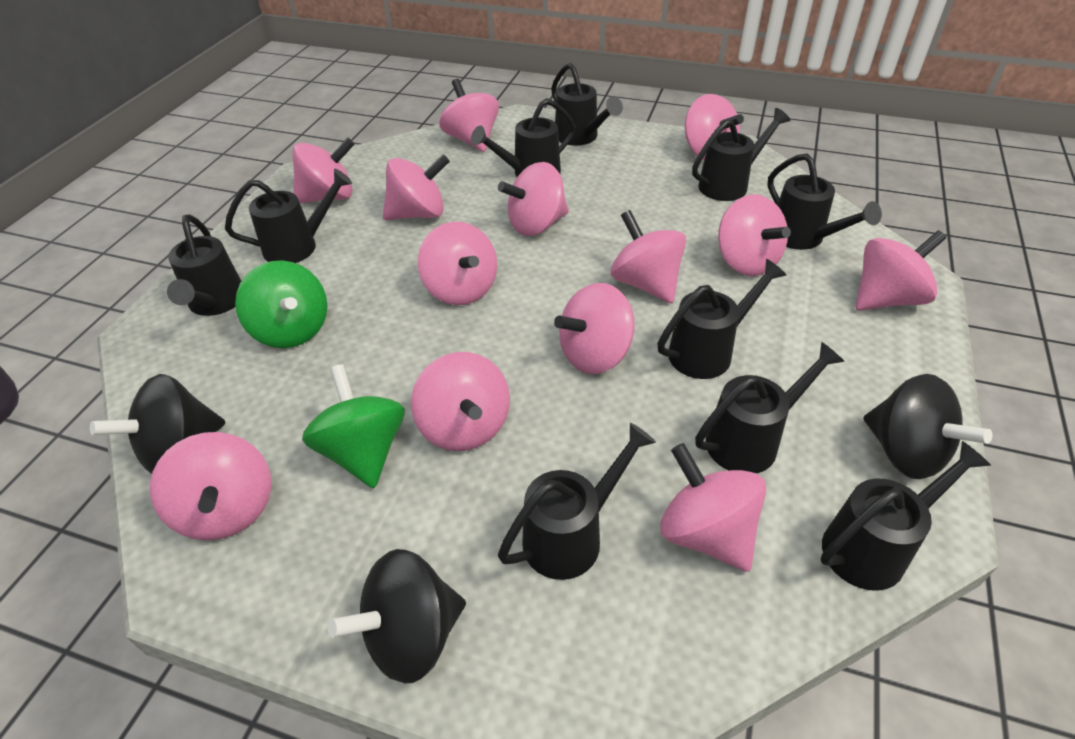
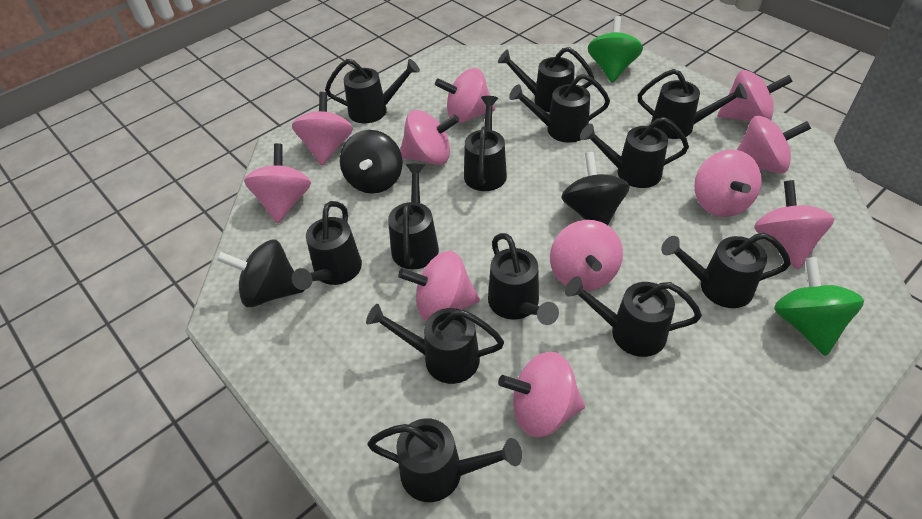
black watering can: 10 -> 13
pink spinning top: 13 -> 11

